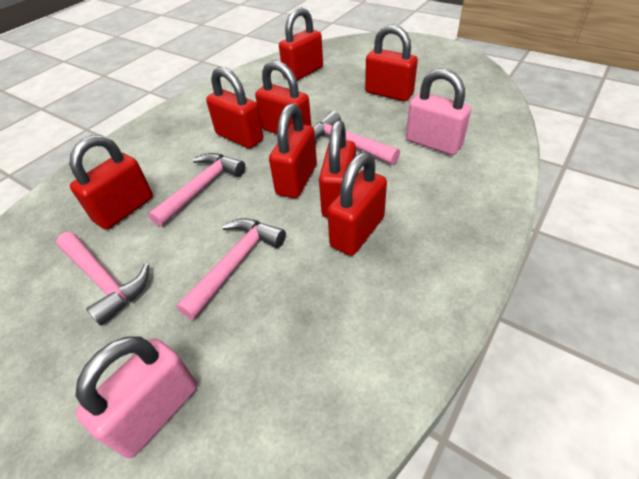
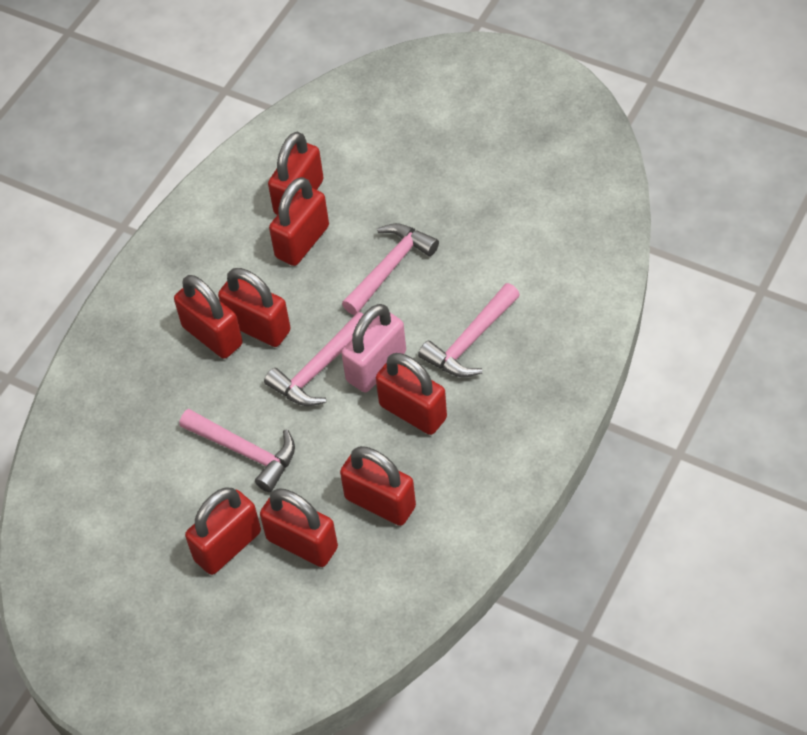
pink padlock: 2 -> 1

